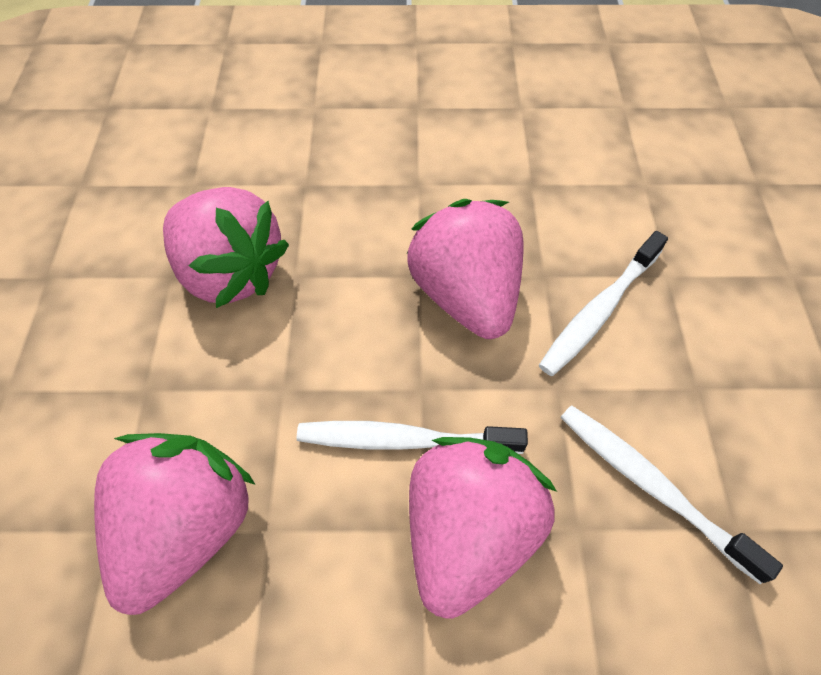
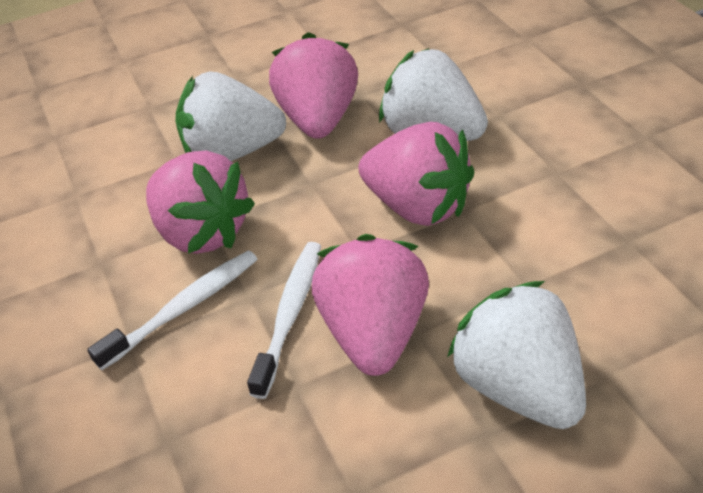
white strawberry: 0 -> 3
white toothbrush: 3 -> 2

